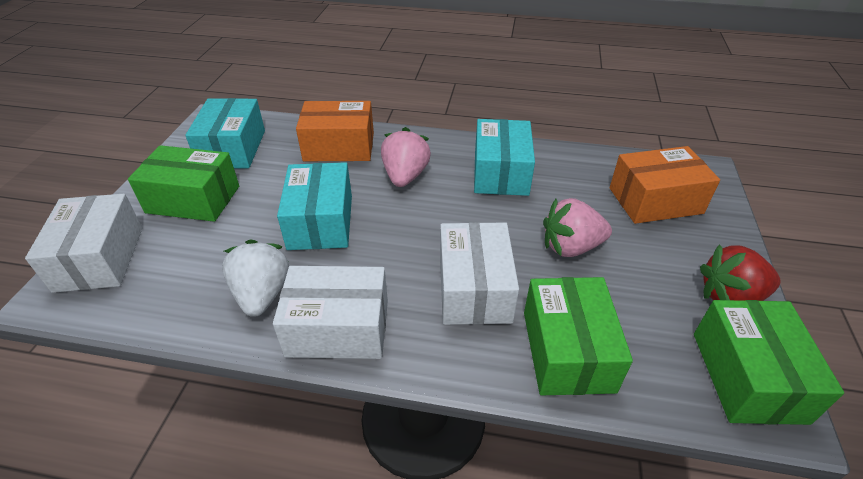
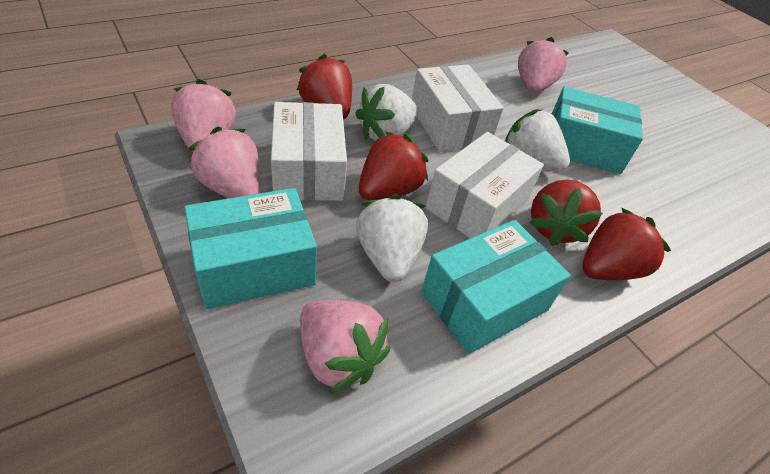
green box: 3 -> 0
orange box: 2 -> 0
pink strawberry: 2 -> 4
red strawberry: 1 -> 4
white strawberry: 1 -> 3

